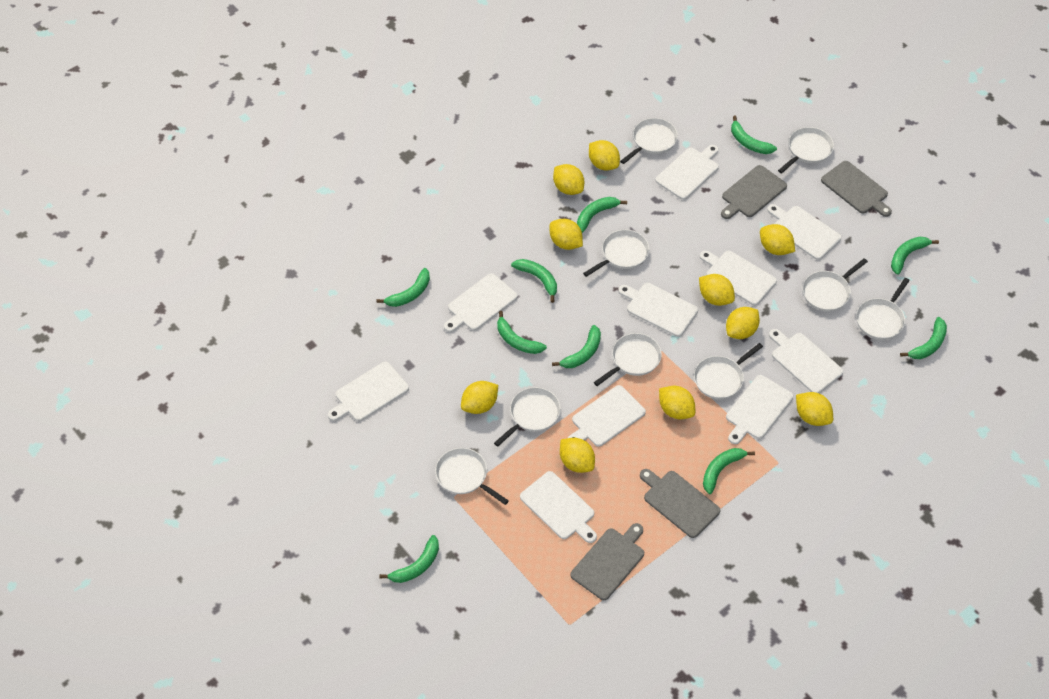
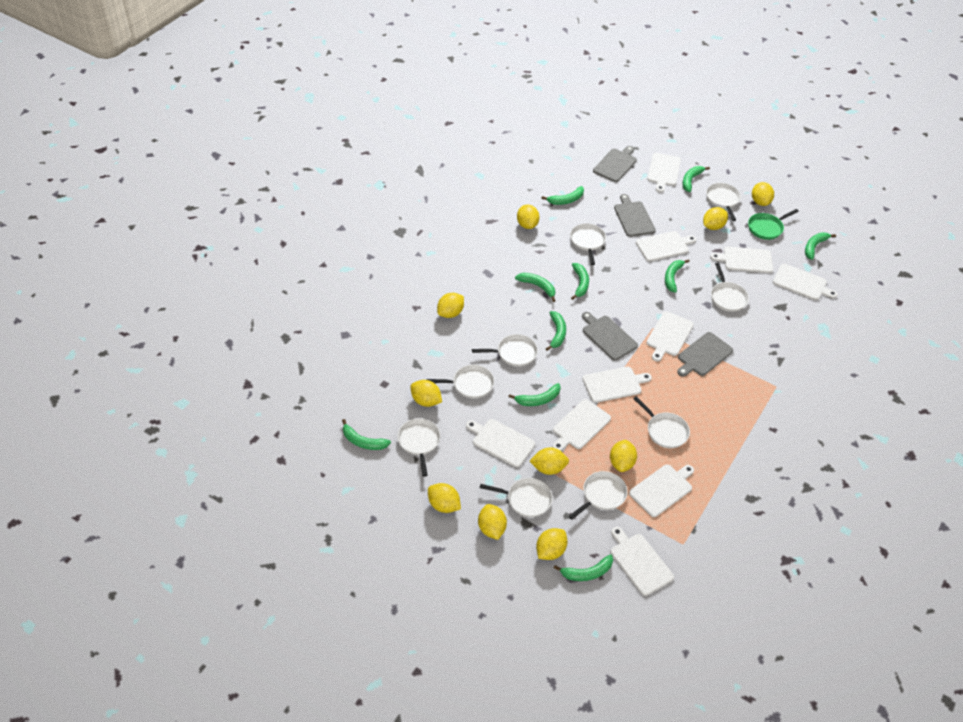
green pan: 0 -> 1

